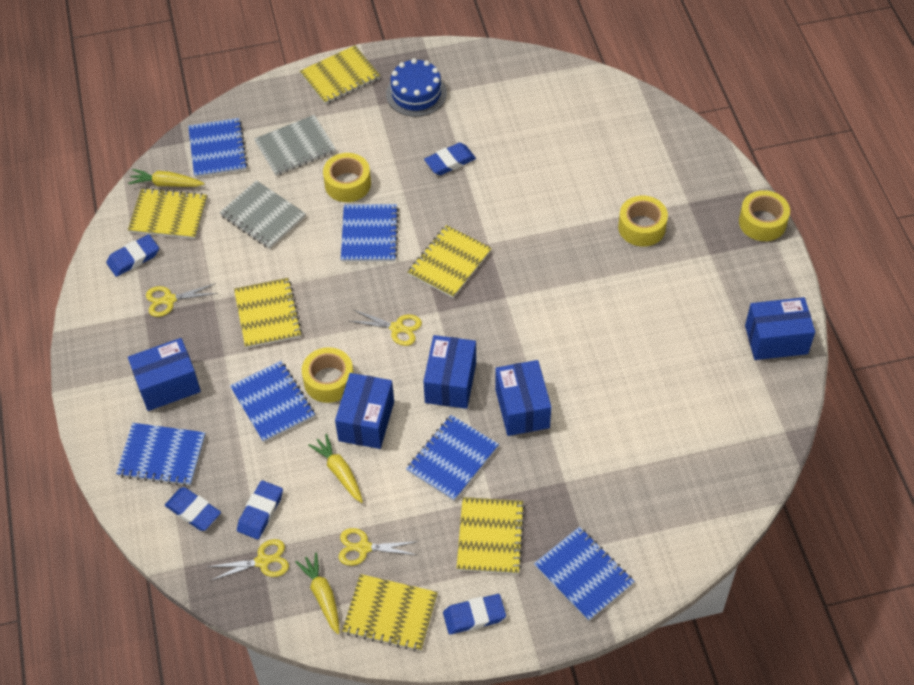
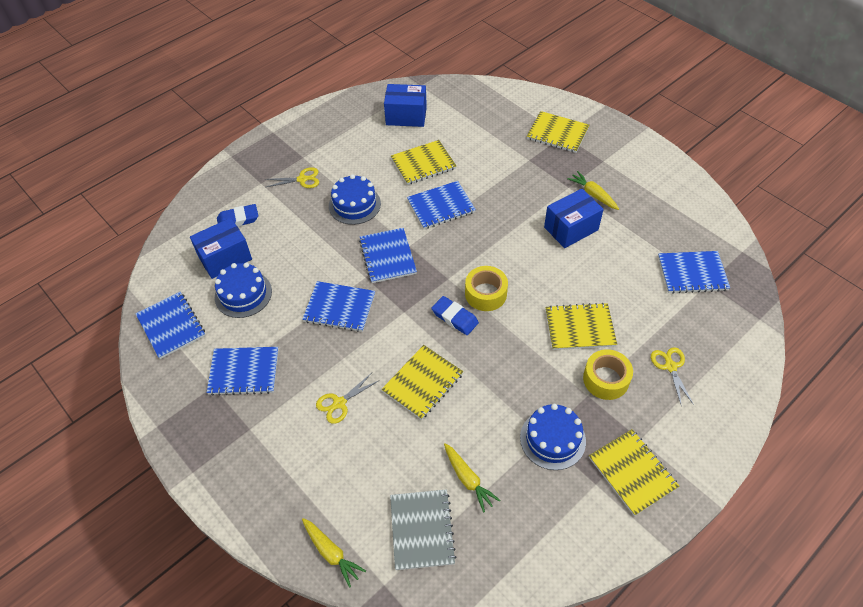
blue box: 5 -> 3
blue cake: 1 -> 3
blue eraser: 5 -> 2
grey notebook: 2 -> 1
yellow notebook: 6 -> 5
yellow scissors: 4 -> 3
yellow tape: 4 -> 2

